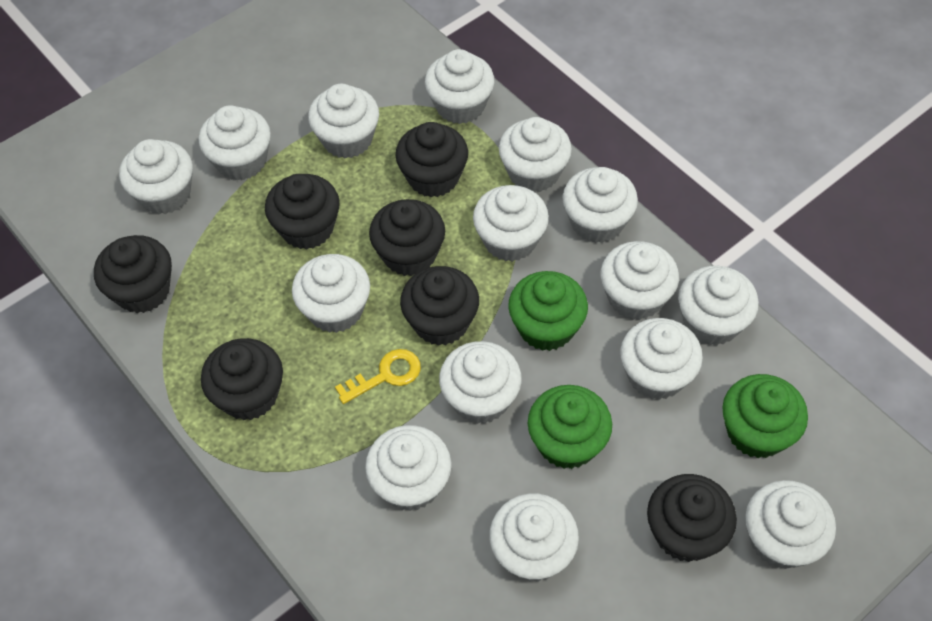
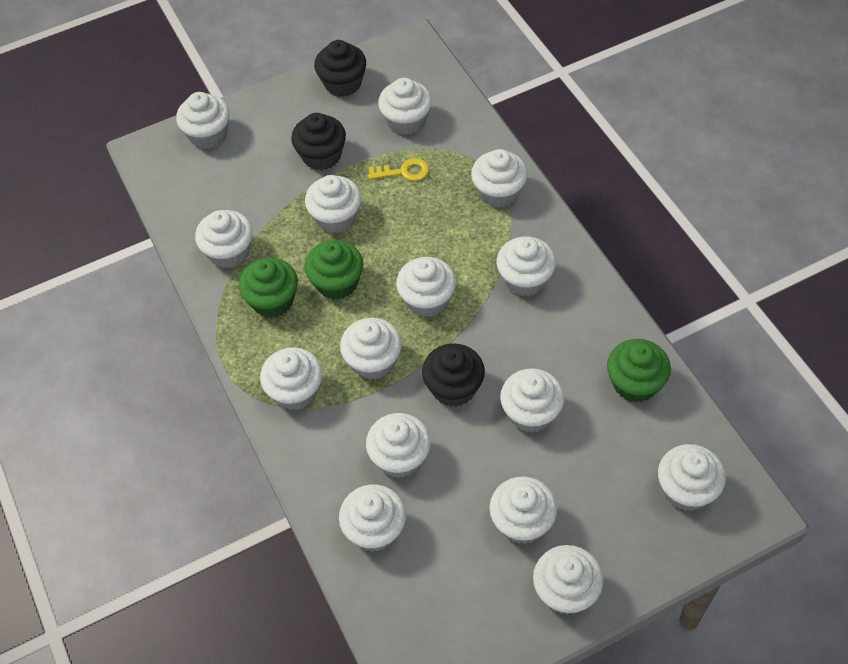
black cupcake: 7 -> 3

